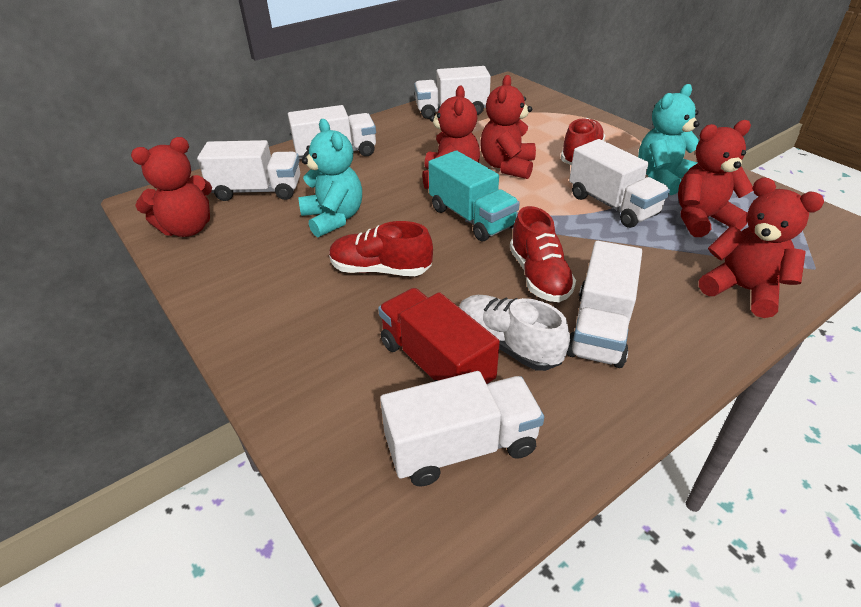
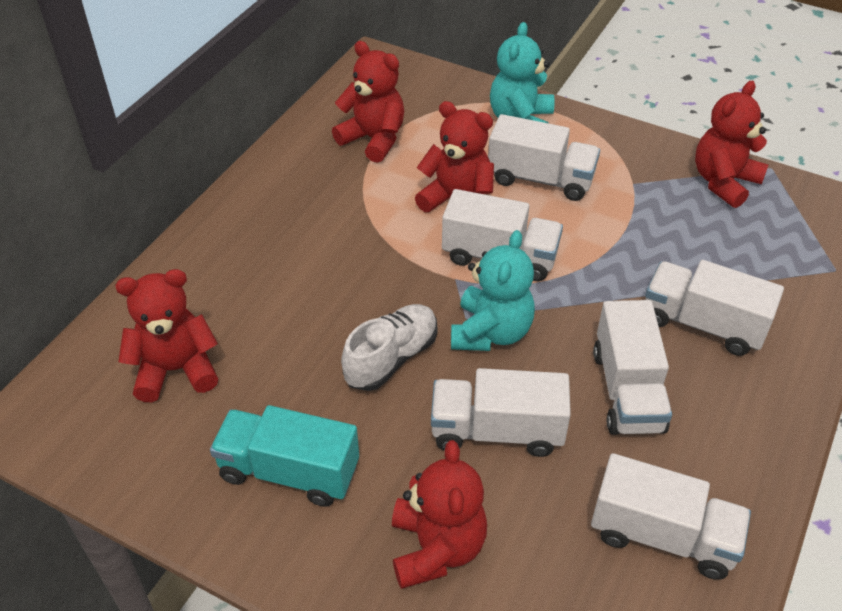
red shoe: 3 -> 0
red truck: 1 -> 0

